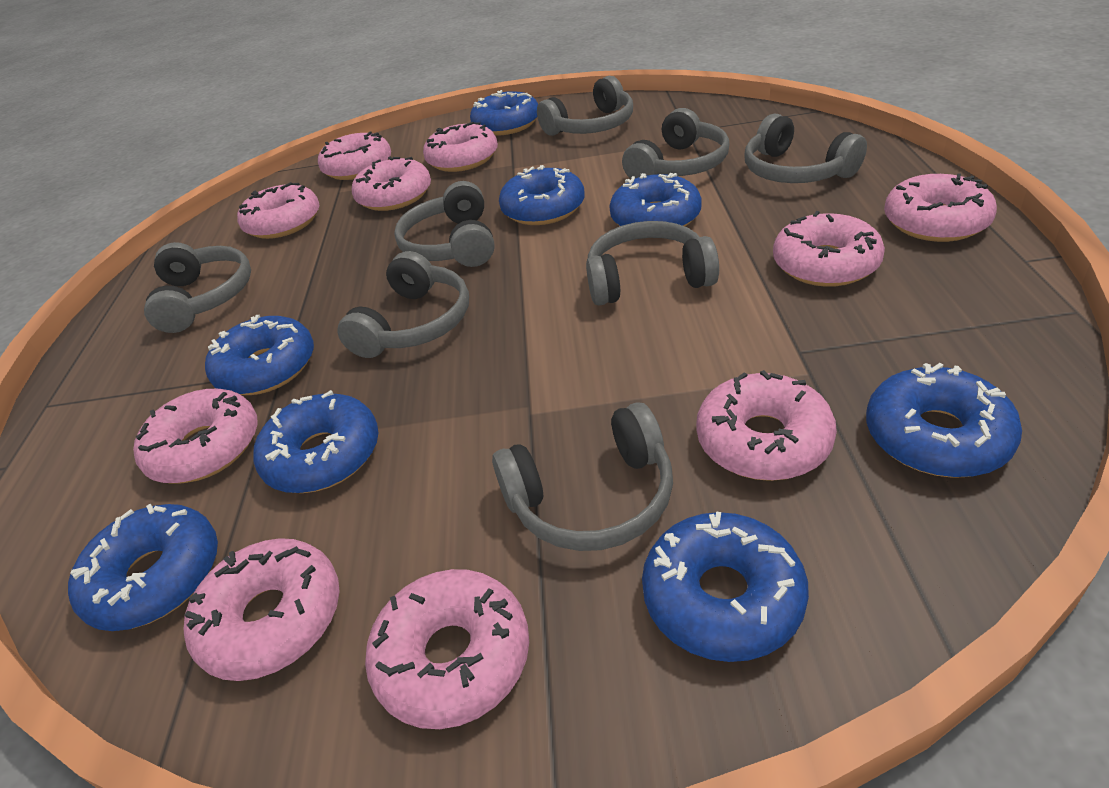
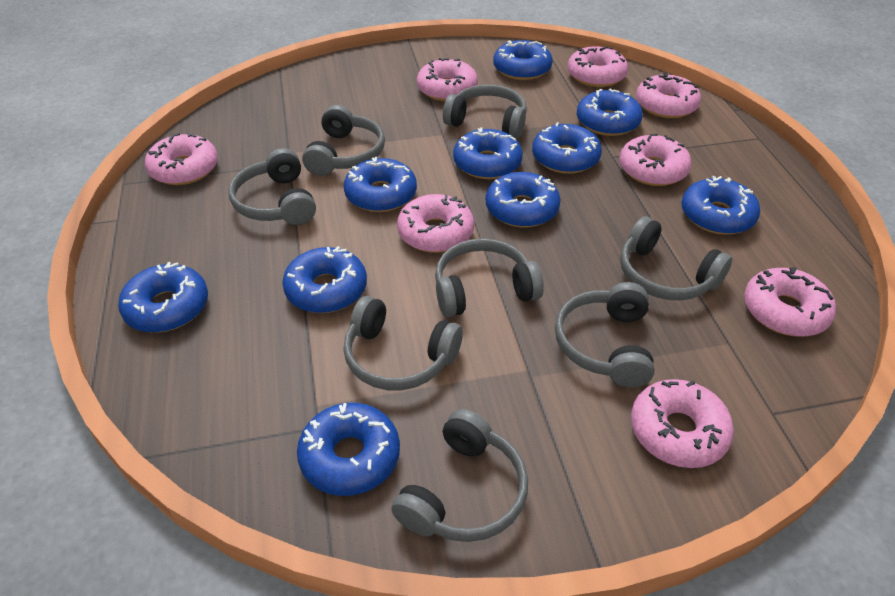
blue donut: 8 -> 10
pink donut: 10 -> 8

